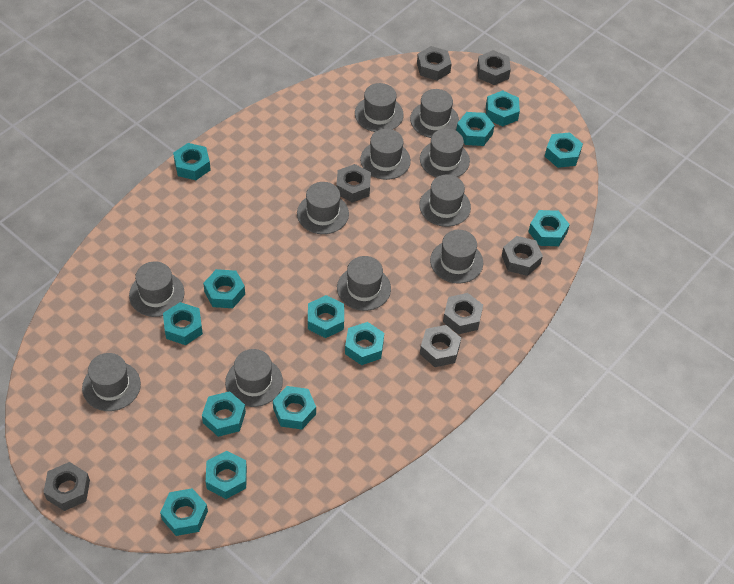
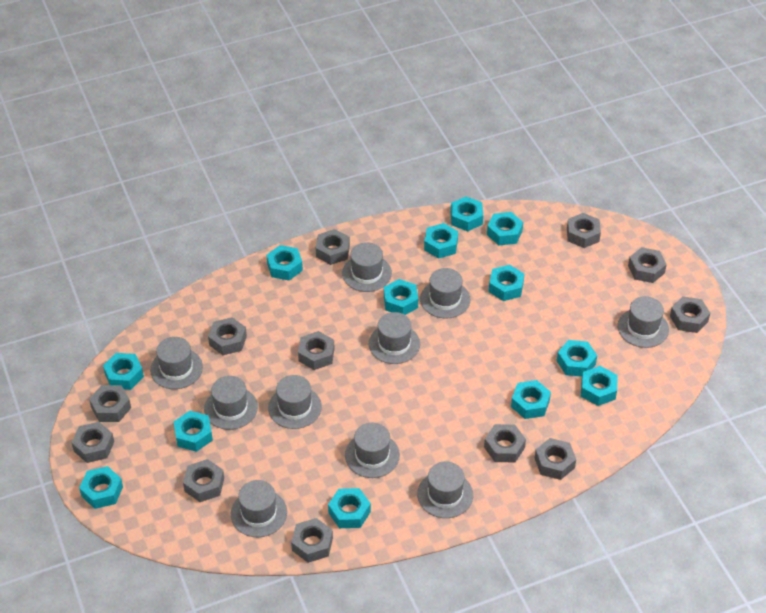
grey hat: 11 -> 10
grey nut: 7 -> 12

